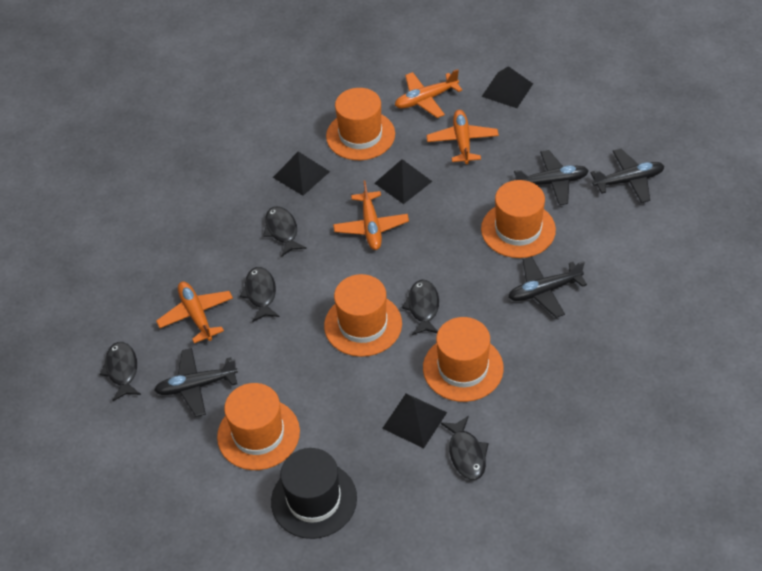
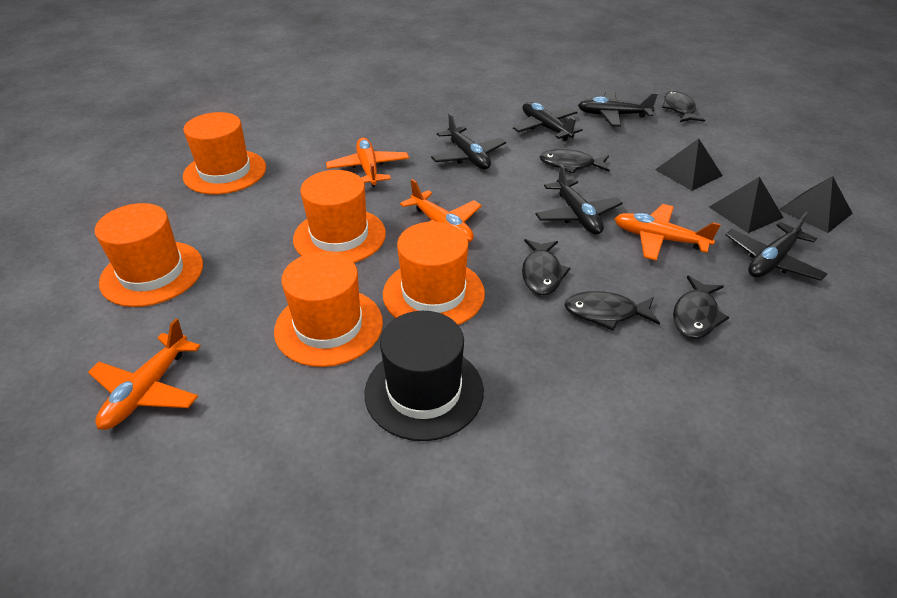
black plane: 4 -> 5
black pyramid: 4 -> 3

